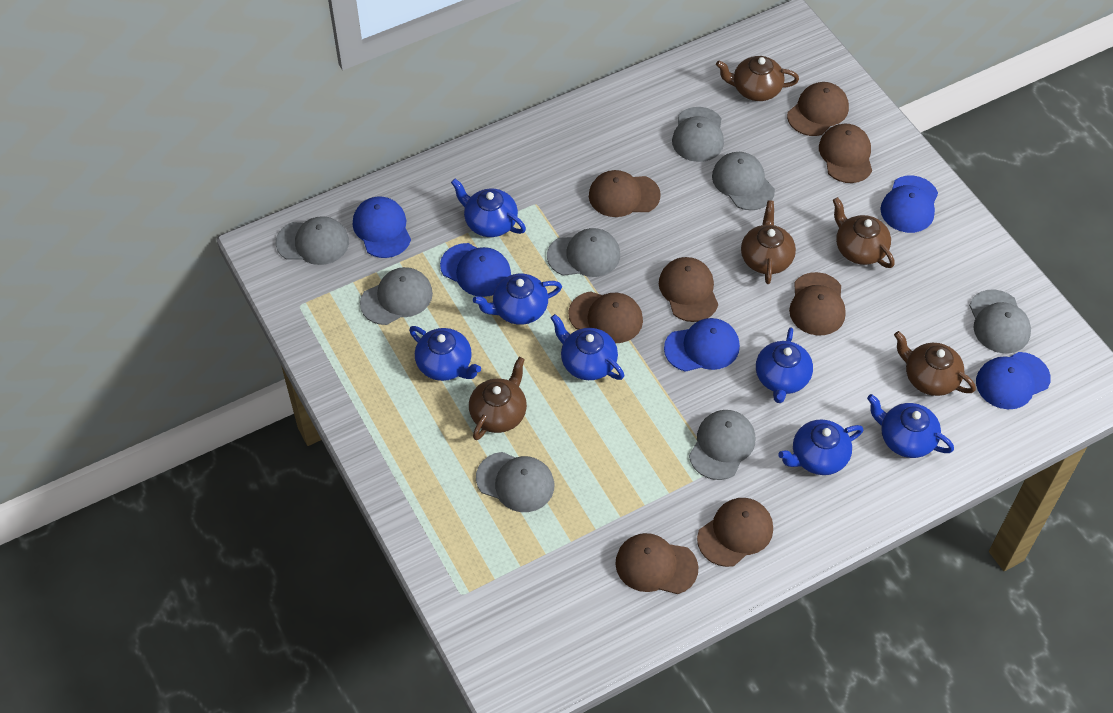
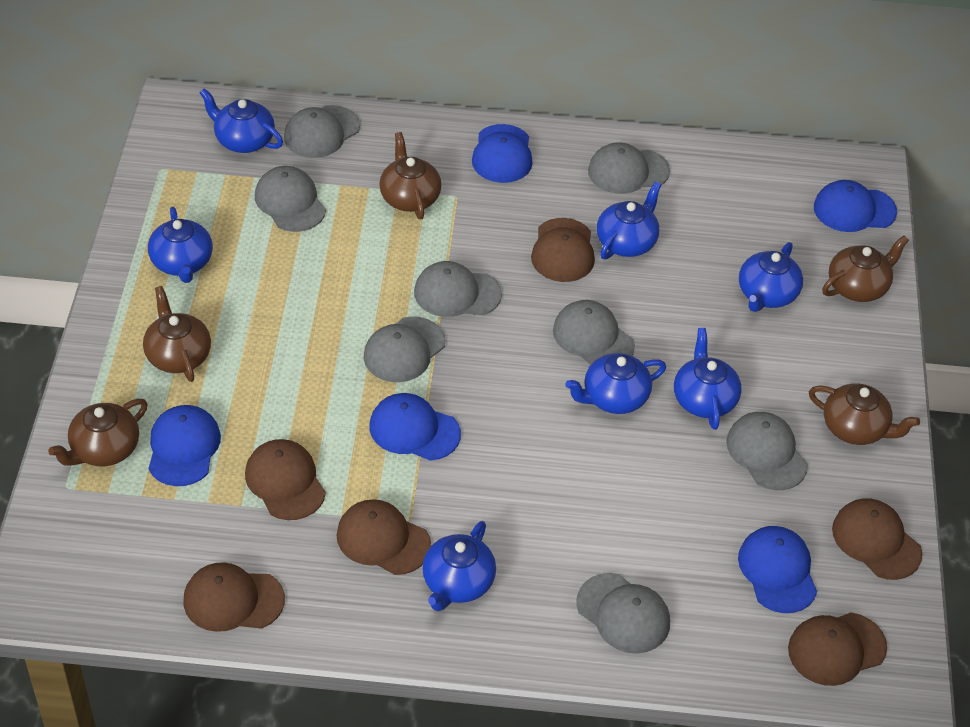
brown cap: 8 -> 6

